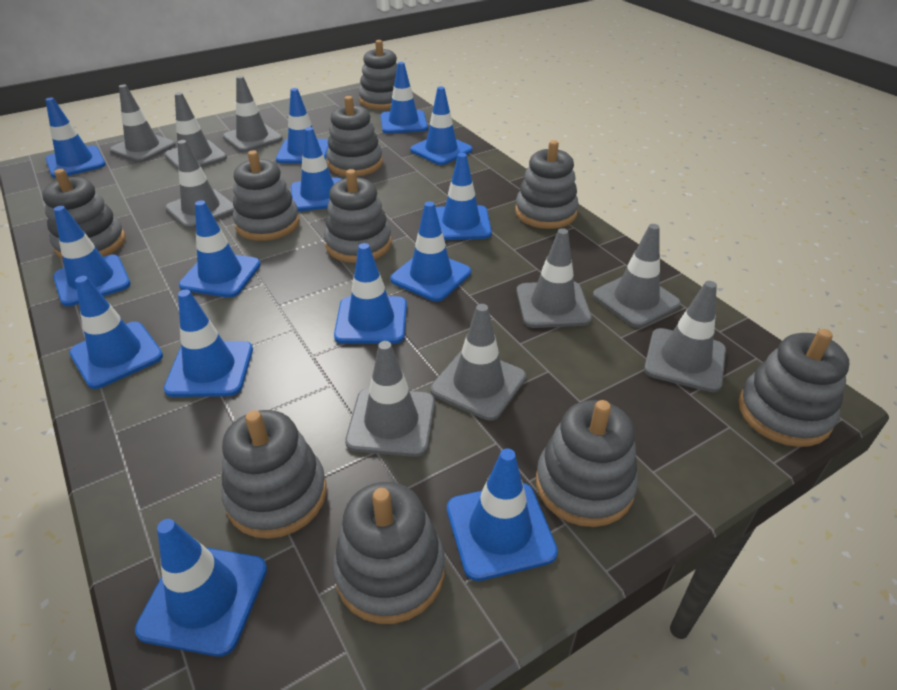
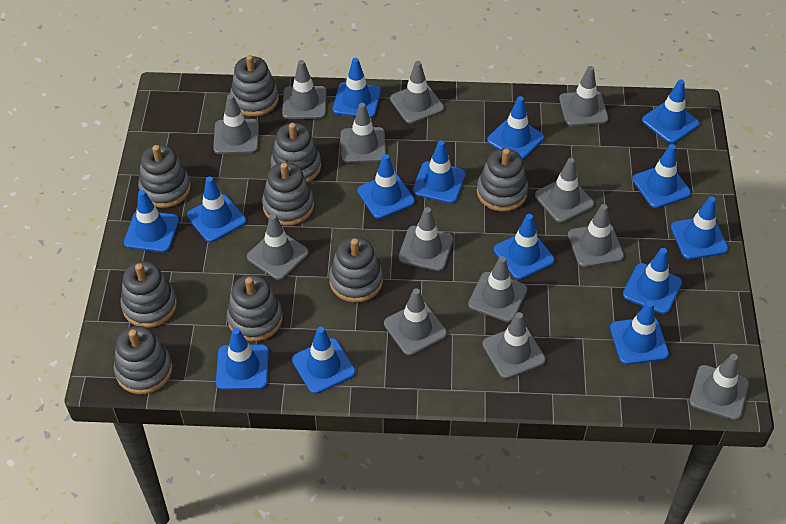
grey stacking toy: 10 -> 9
grey traffic cone: 9 -> 13

